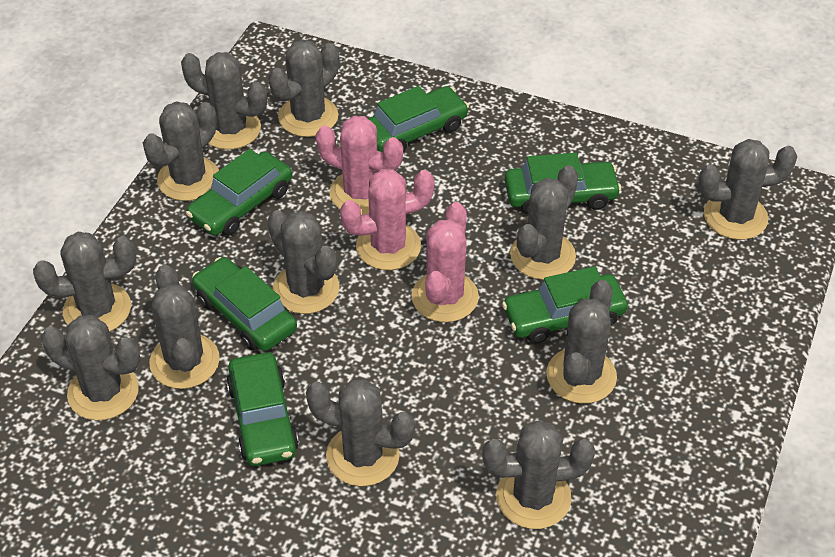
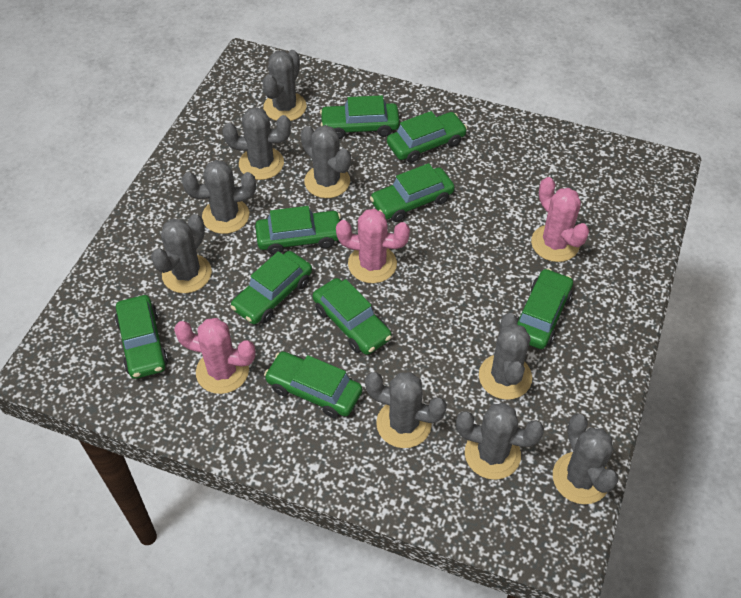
green car: 6 -> 9
grey cactus: 12 -> 9

